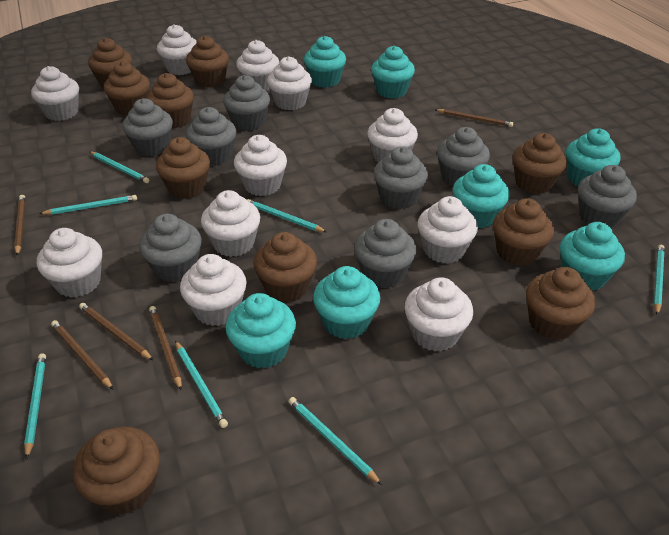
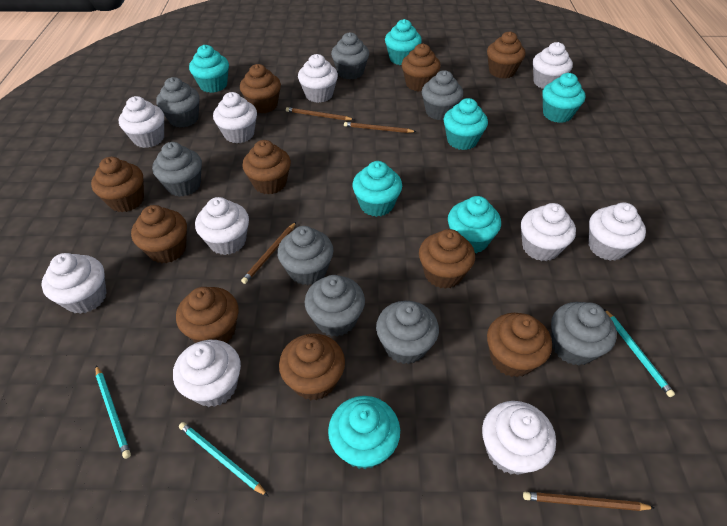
brown pencil: 5 -> 4
turquoise pencil: 7 -> 3
white cupcake: 11 -> 10

